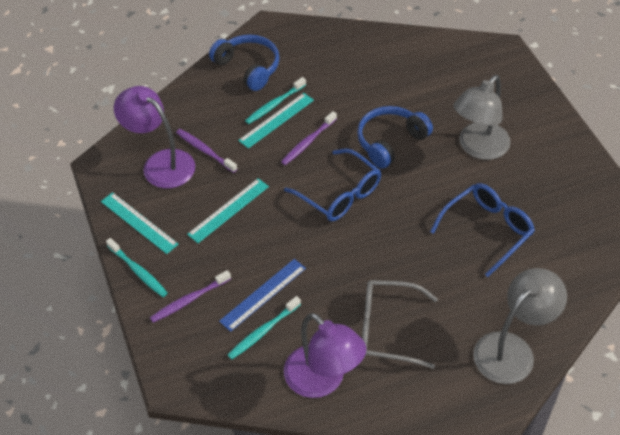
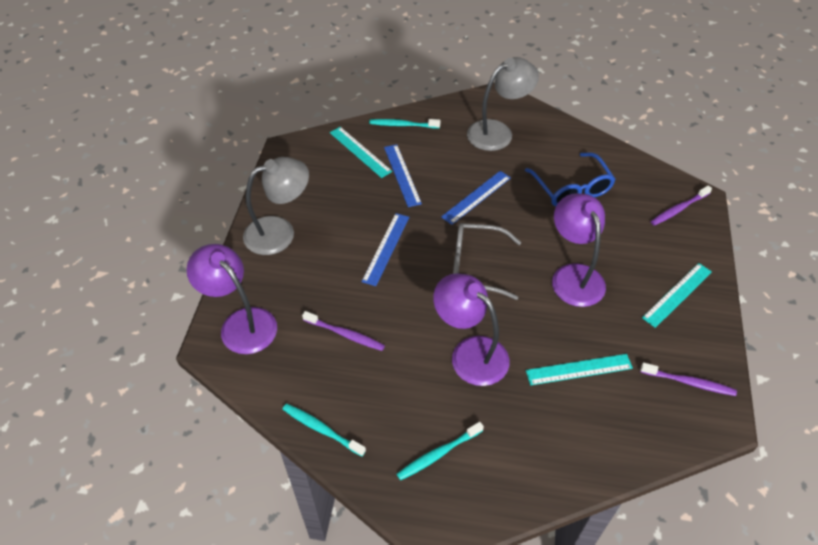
blue glasses: 2 -> 1
blue headphones: 2 -> 0
blue ruler: 1 -> 3
purple lamp: 2 -> 3

